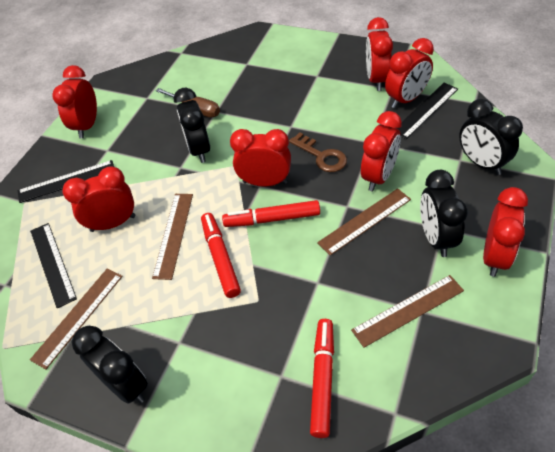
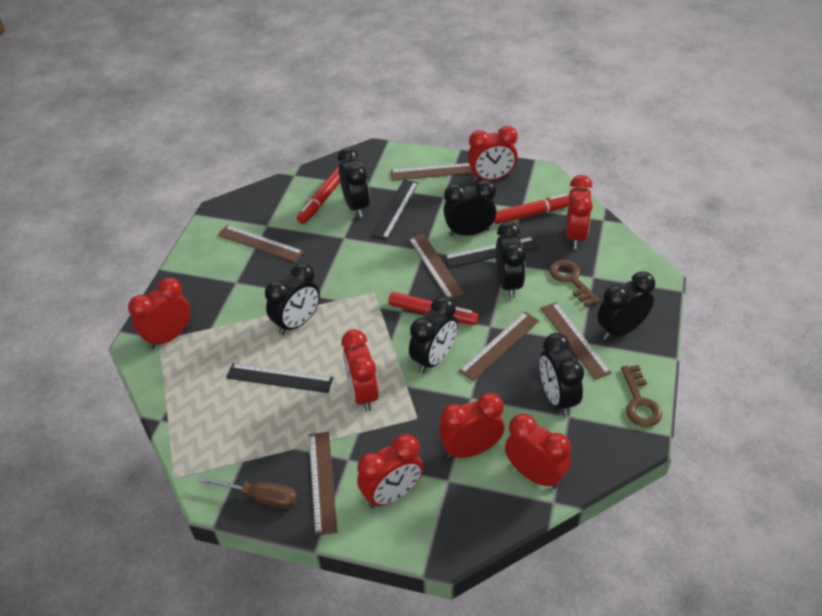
black clock: 4 -> 7
brown key: 1 -> 2
brown ruler: 4 -> 6

